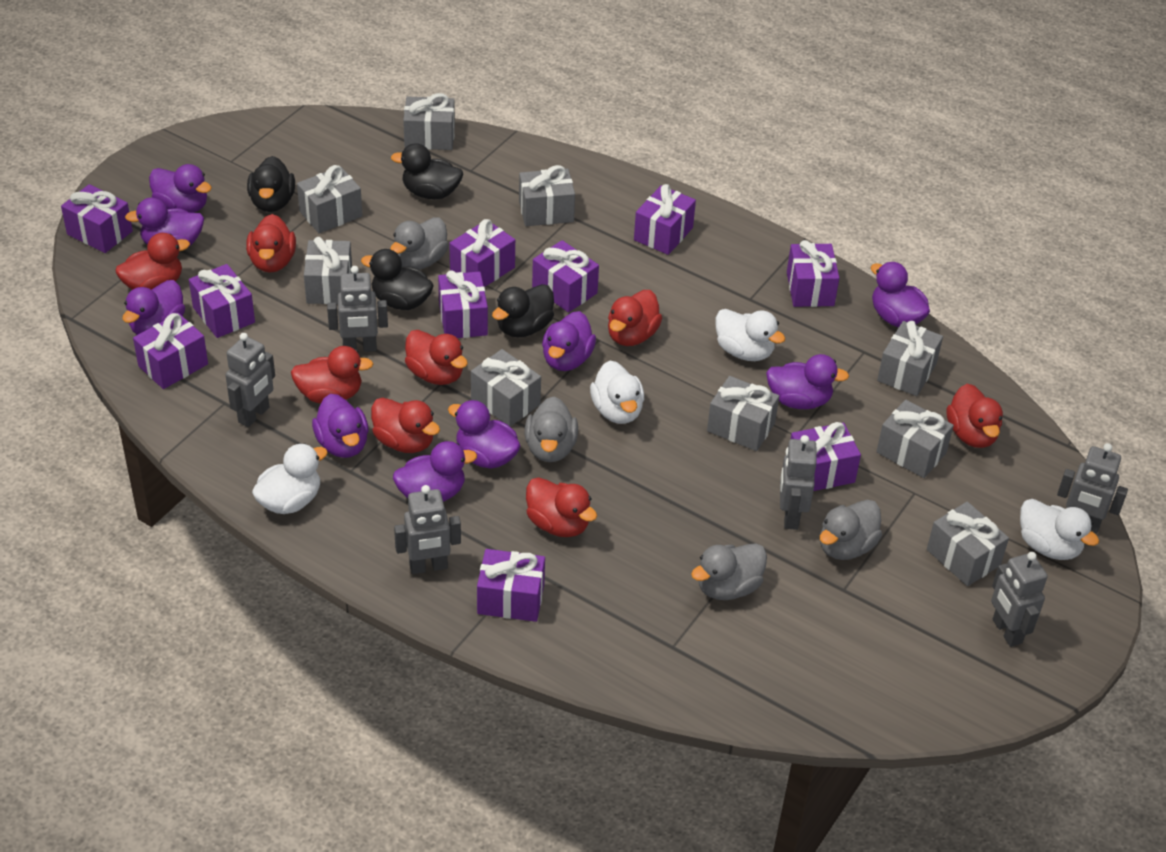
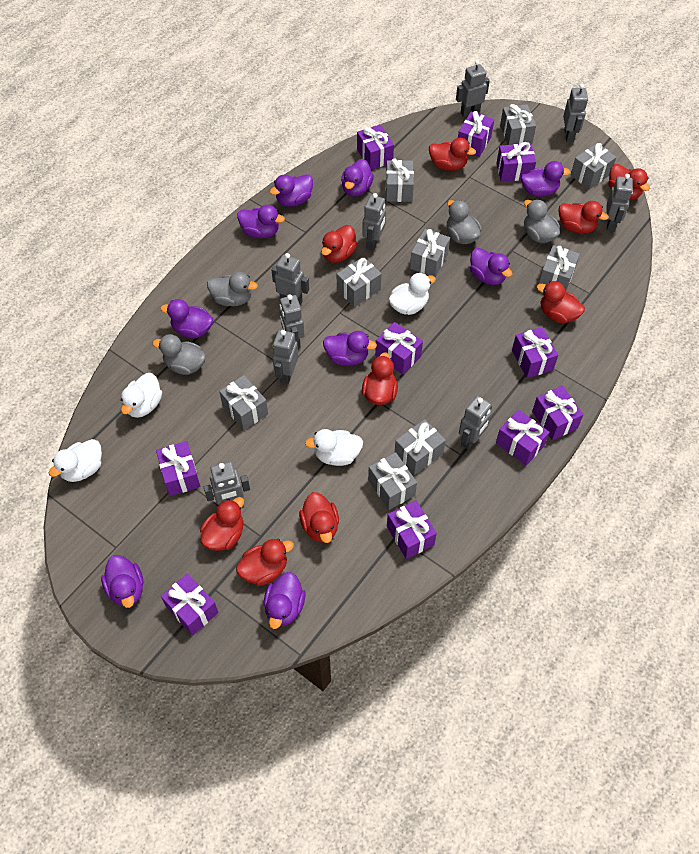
black duck: 4 -> 0
grey robot: 6 -> 9
red duck: 8 -> 9

